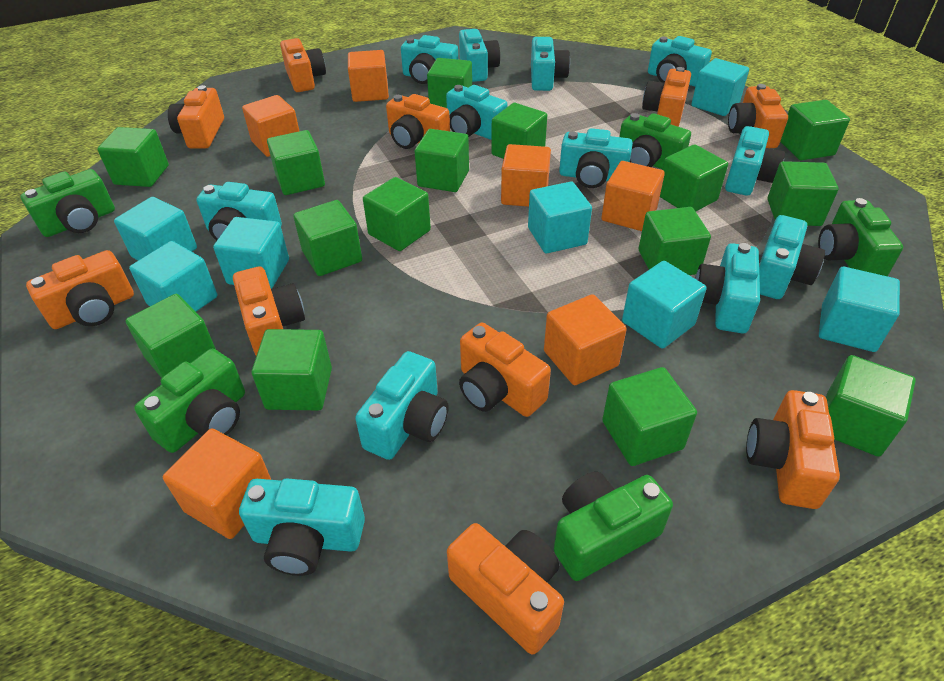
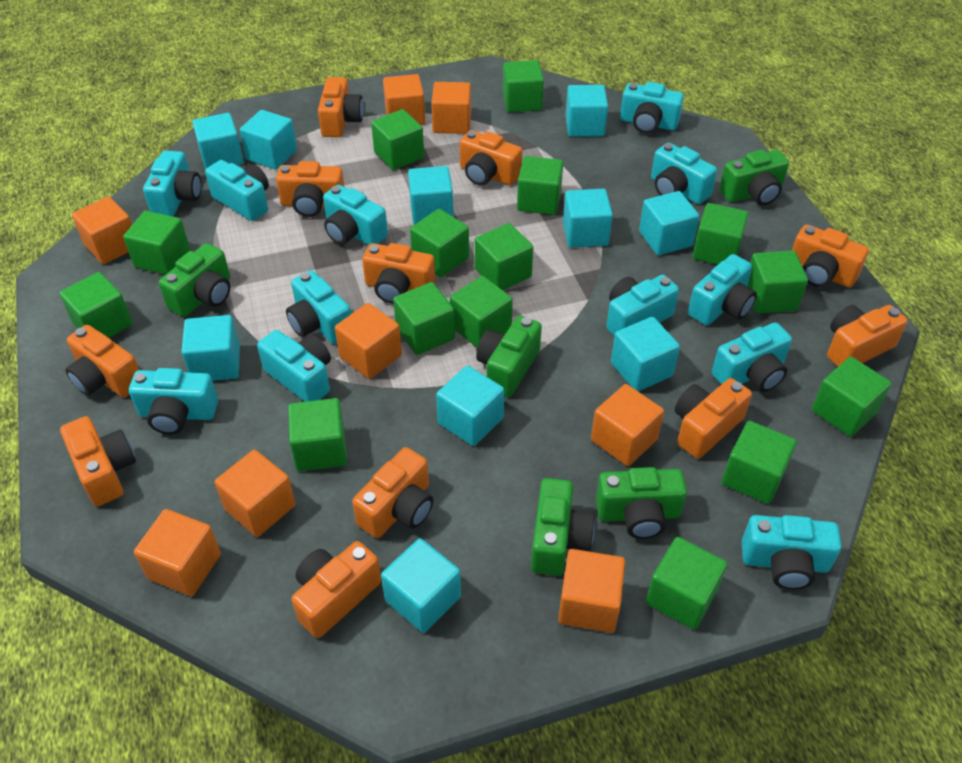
orange camera: 10 -> 11
orange cube: 6 -> 8
turquoise cube: 7 -> 10

